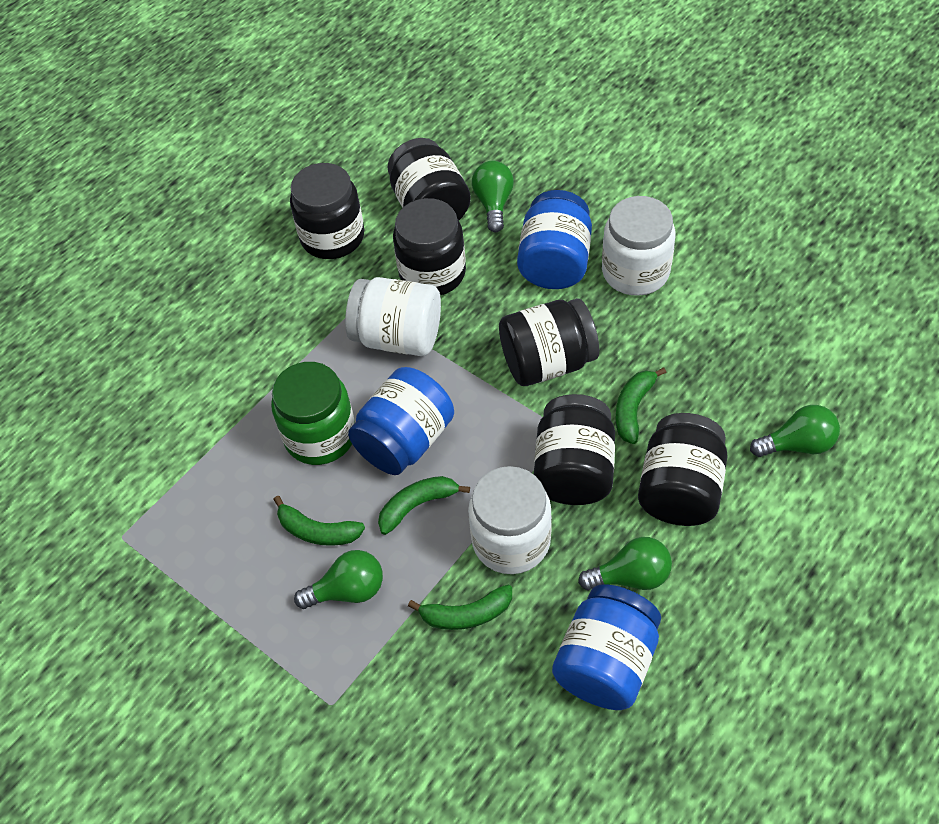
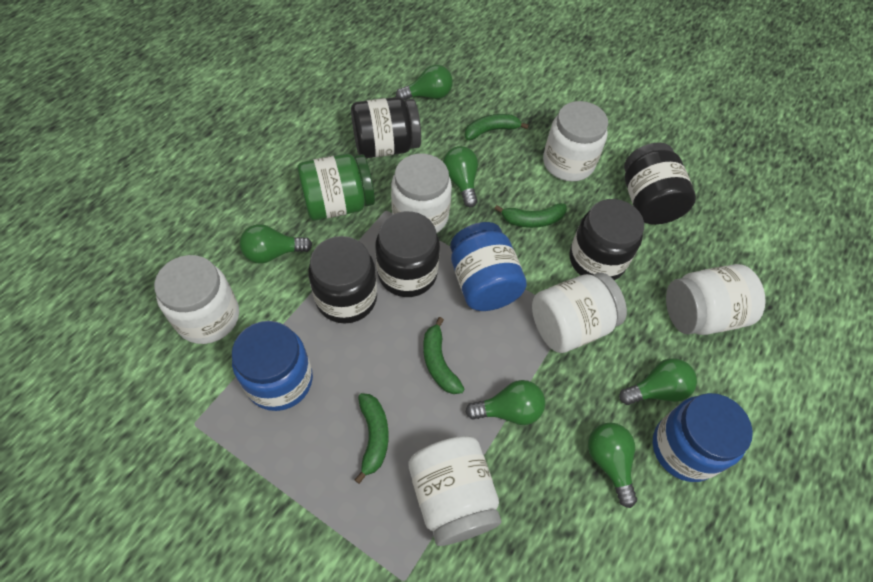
black jar: 6 -> 5
green light bulb: 4 -> 6
white jar: 3 -> 6

